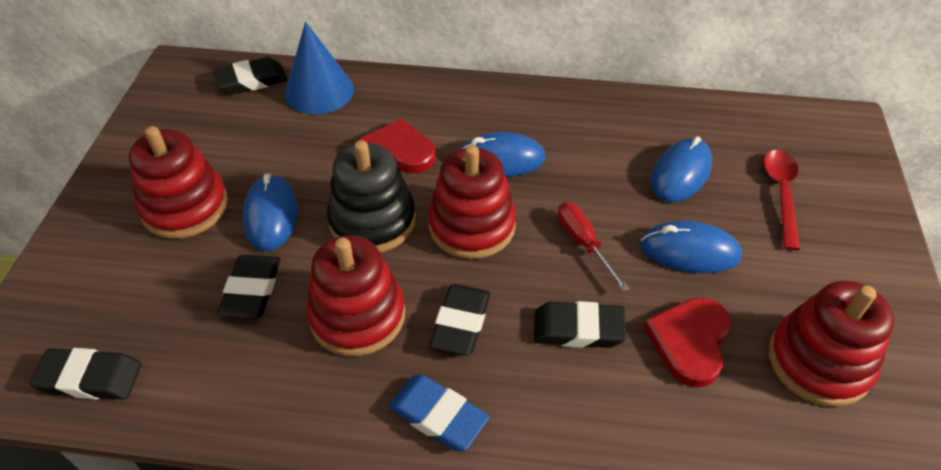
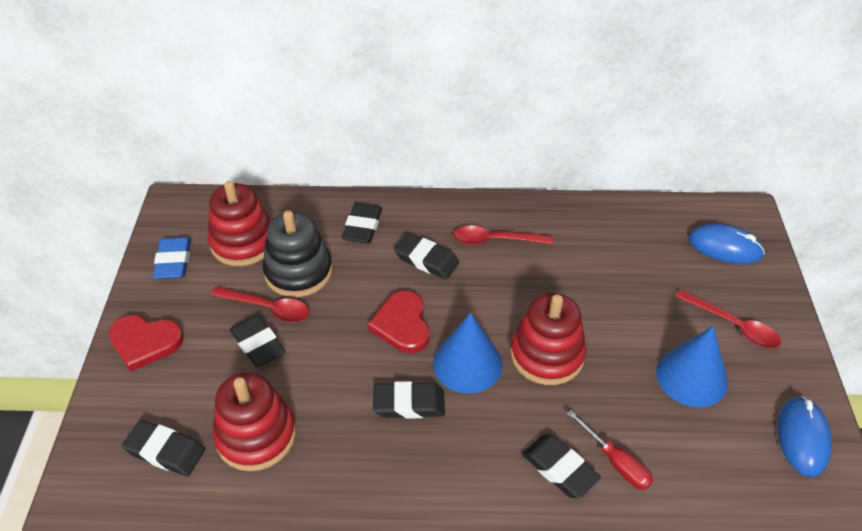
black eraser: 5 -> 6
blue cone: 1 -> 2
blue mouse: 4 -> 2
red spoon: 1 -> 3
red stacking toy: 4 -> 3

